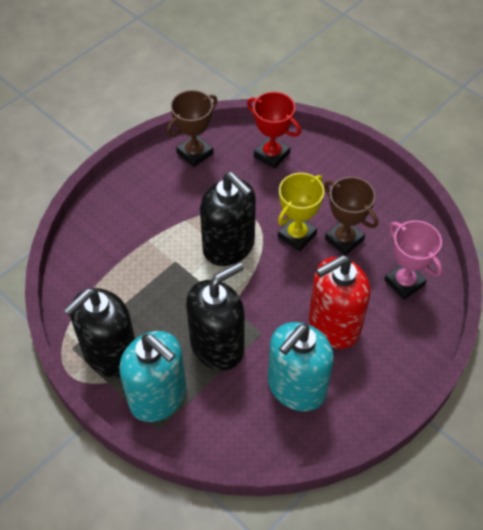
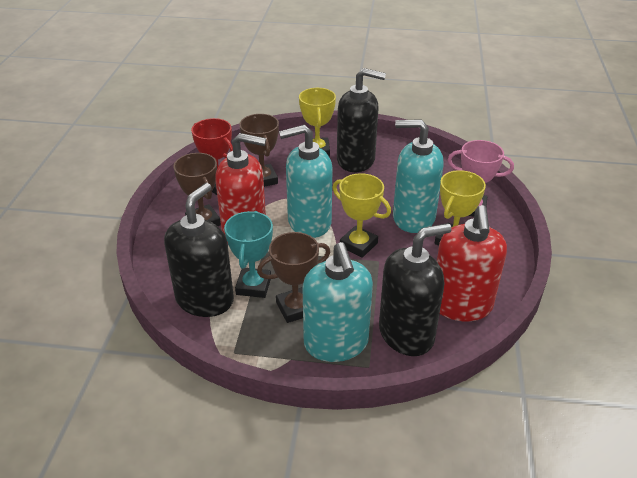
brown trophy: 2 -> 3
red soap dispenser: 1 -> 2
turquoise soap dispenser: 2 -> 3
turquoise trophy: 0 -> 1
yellow trophy: 1 -> 3

